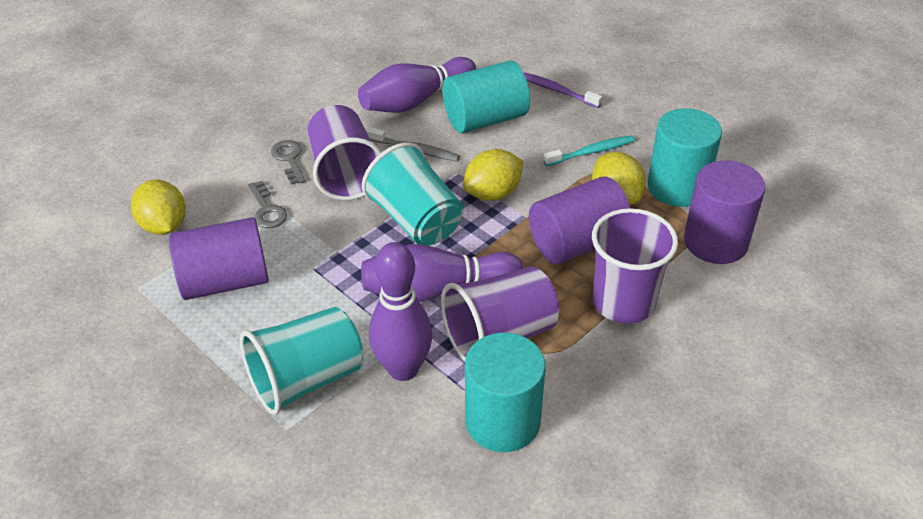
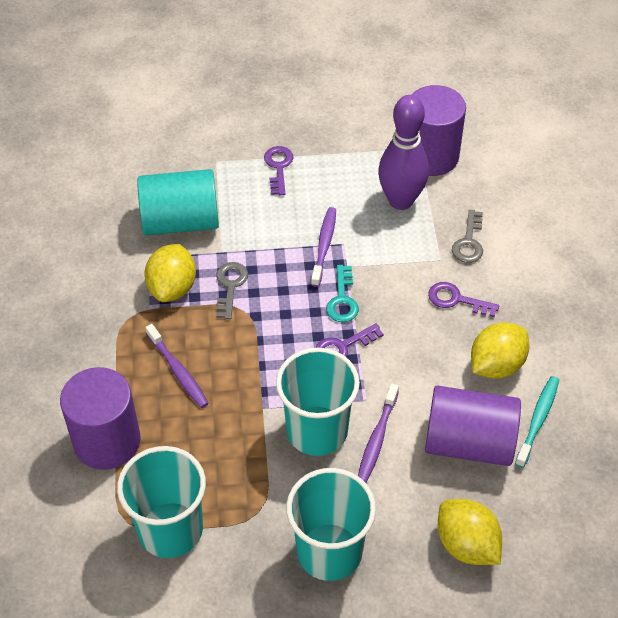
grey toothbrush: 1 -> 0
purple bowling pin: 3 -> 1
purple cup: 3 -> 0
purple key: 0 -> 3
purple toothbrush: 1 -> 3
turquoise cup: 2 -> 3
turquoise cylinder: 3 -> 1
turquoise key: 0 -> 1

